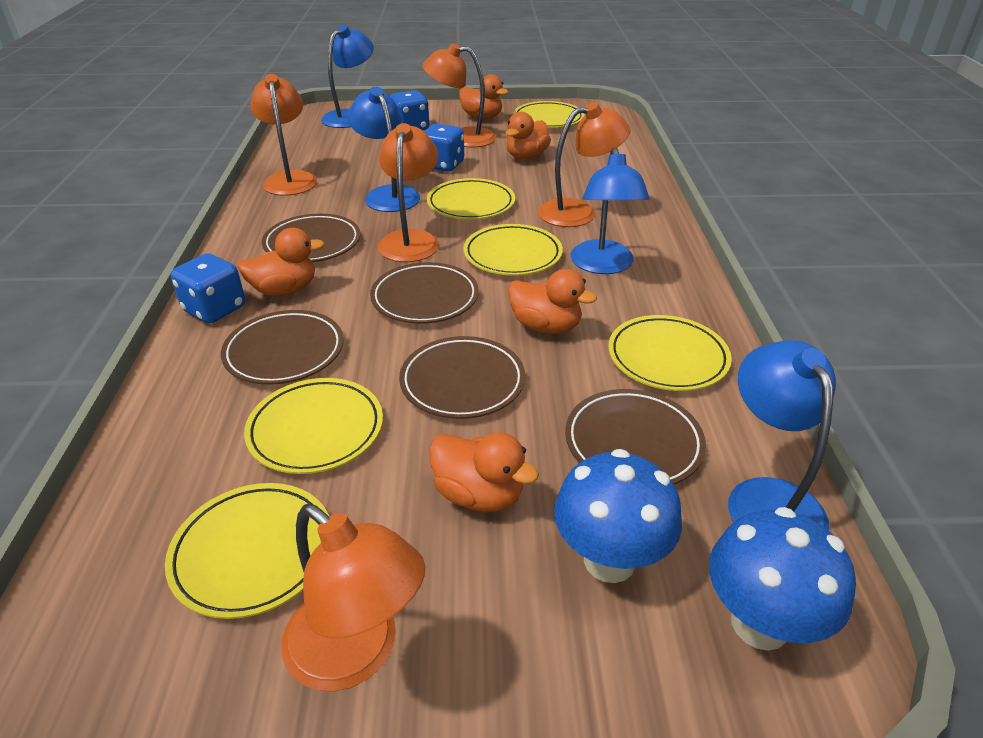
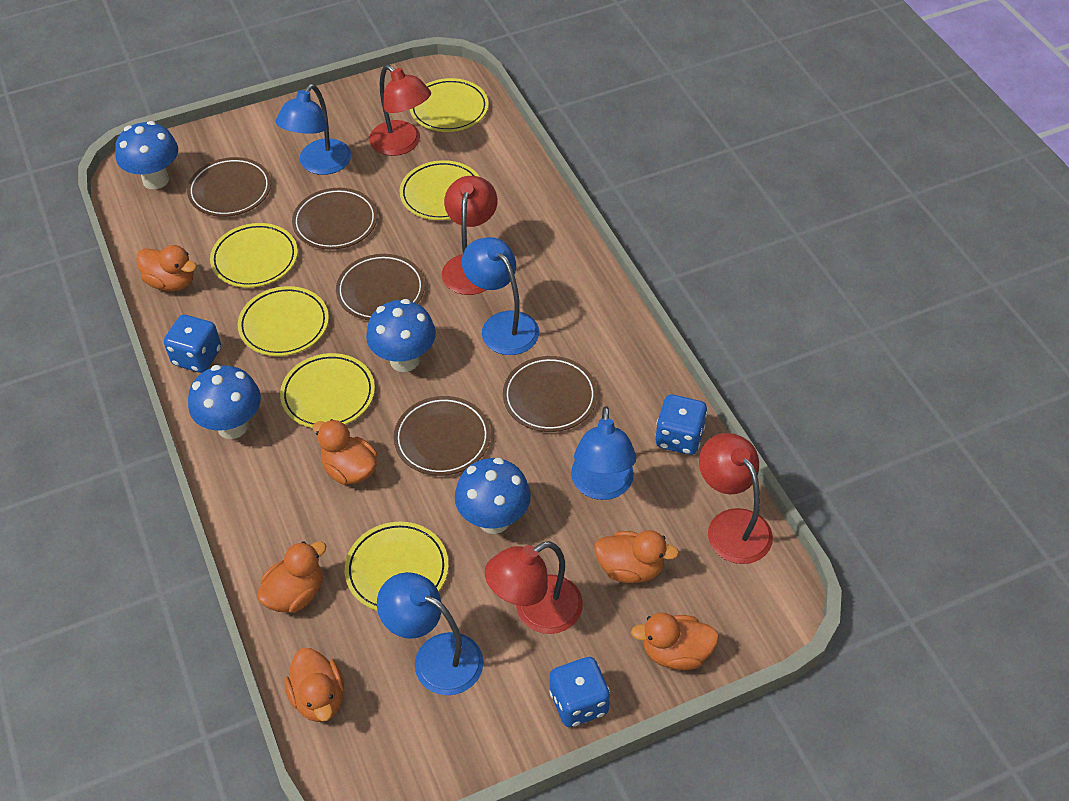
blue mushroom: 2 -> 4
orange duck: 5 -> 6
orange lamp: 5 -> 0
red lamp: 0 -> 4

